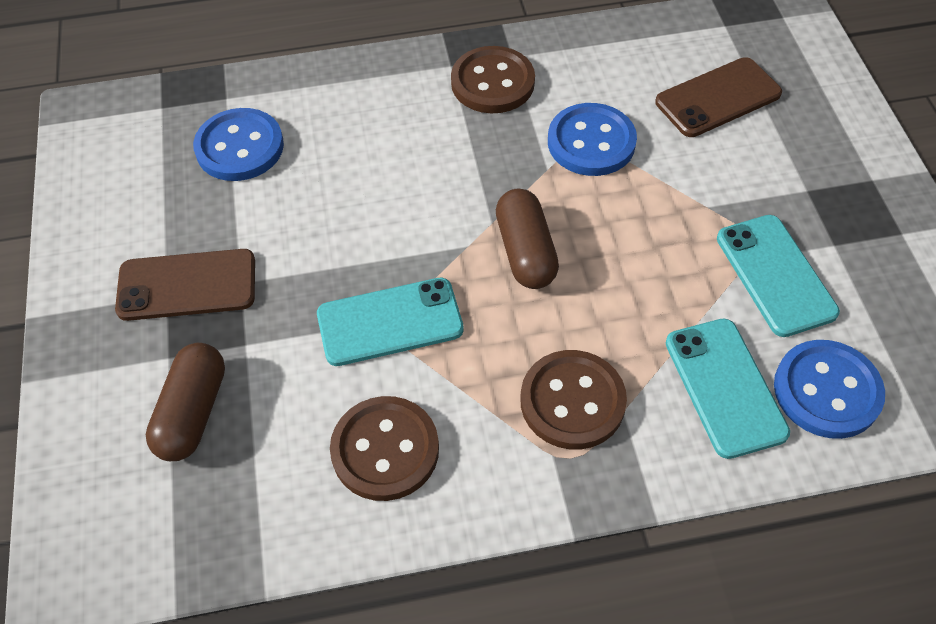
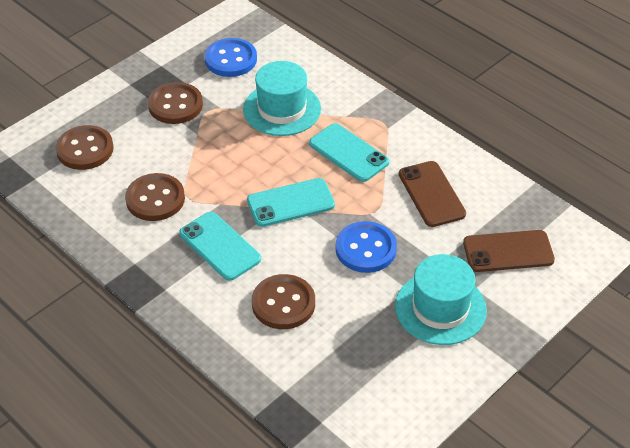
blue button: 3 -> 2
brown button: 3 -> 4
brown capsule: 2 -> 0
turquoise hat: 0 -> 2

